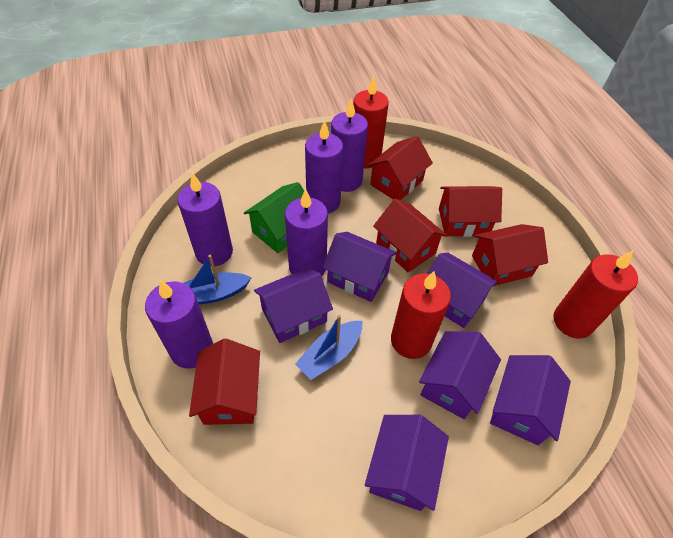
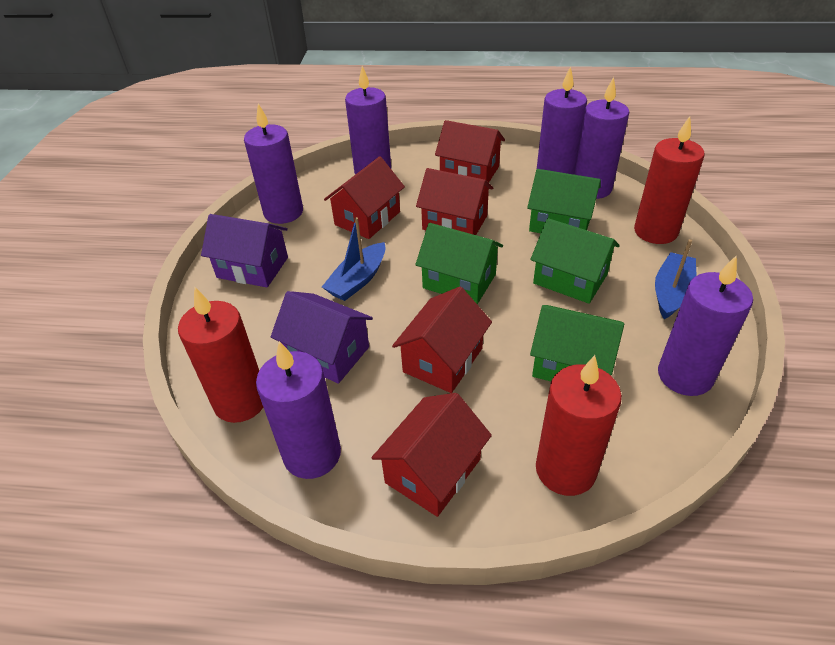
green house: 1 -> 4
purple candle: 5 -> 6
purple house: 6 -> 2

